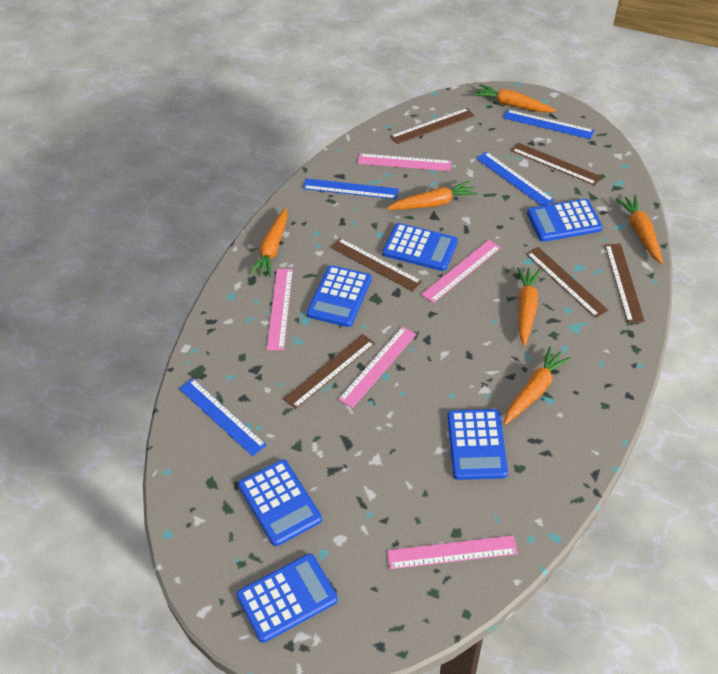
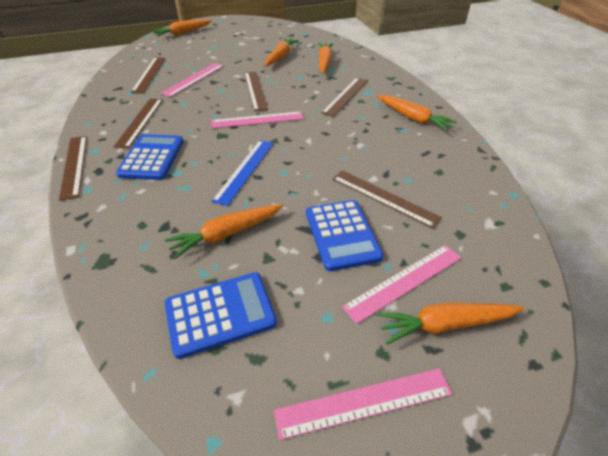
blue calculator: 6 -> 3
blue ruler: 4 -> 1
pink ruler: 5 -> 4

